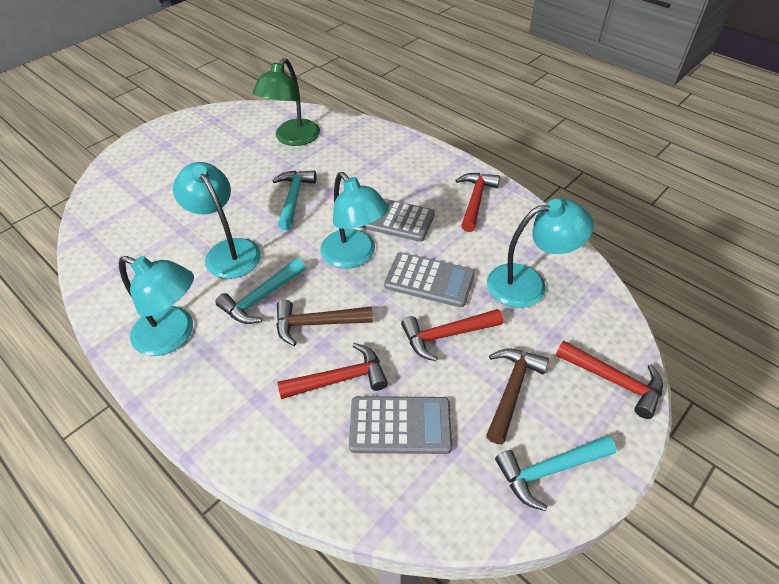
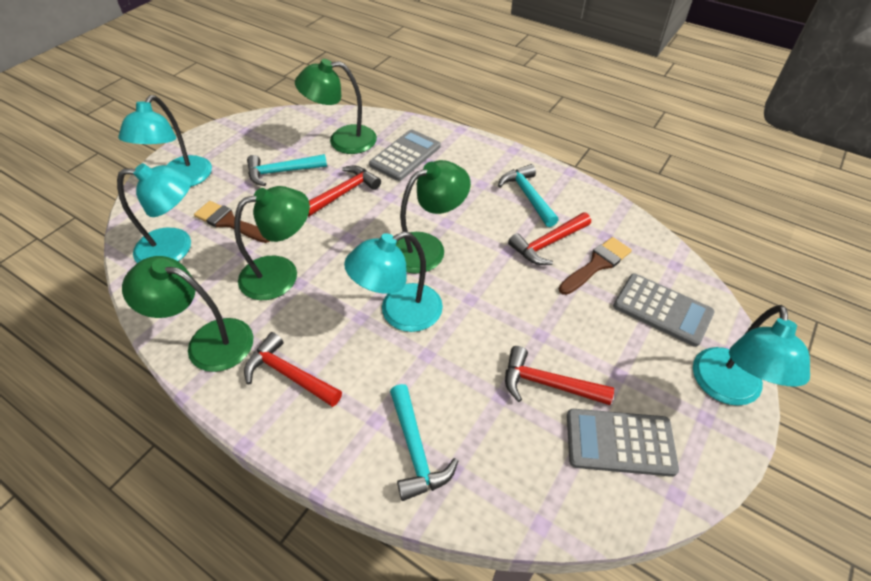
brown brush: 0 -> 2
brown hammer: 2 -> 0
green lamp: 1 -> 4

